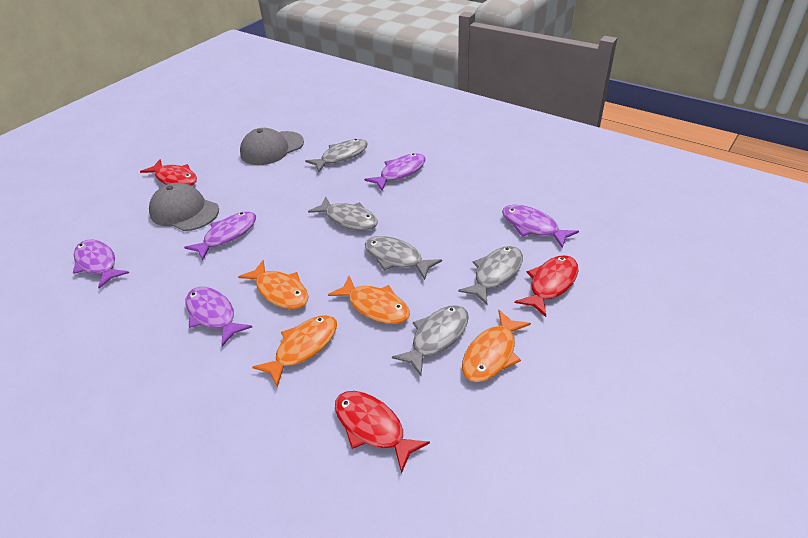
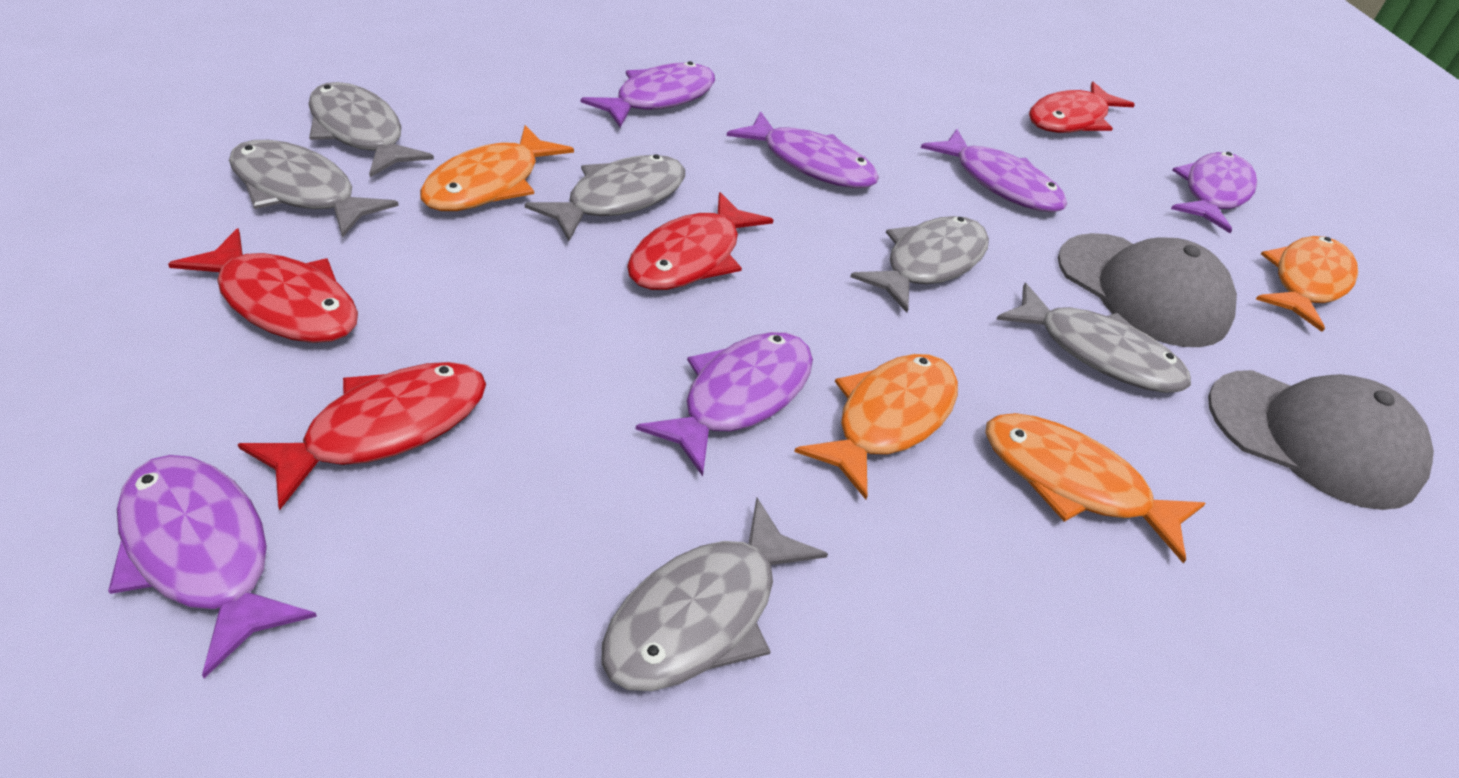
grey fish: 5 -> 6
purple fish: 5 -> 6
red fish: 3 -> 4

